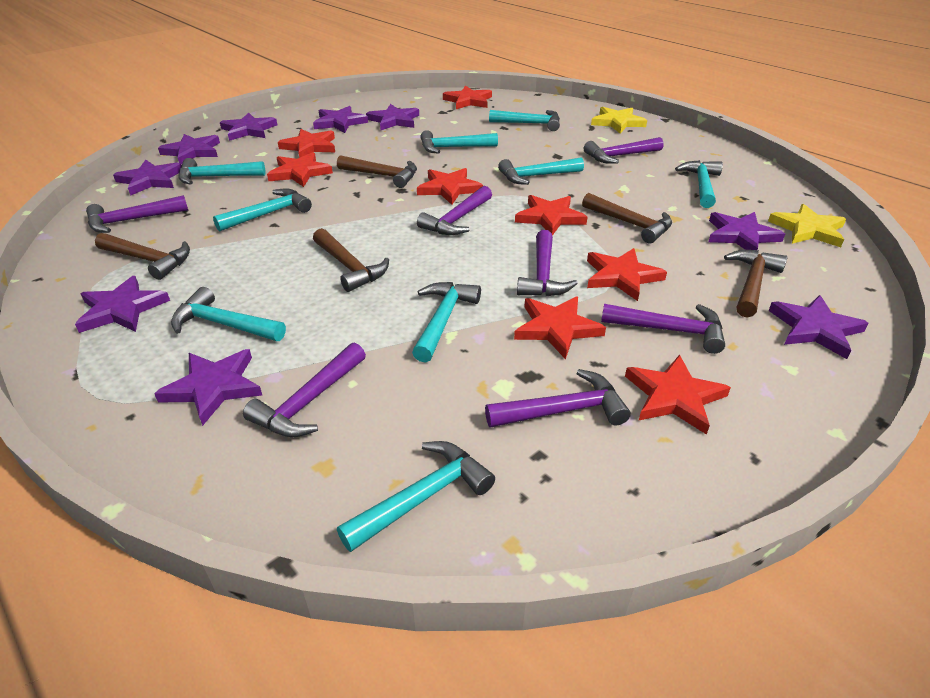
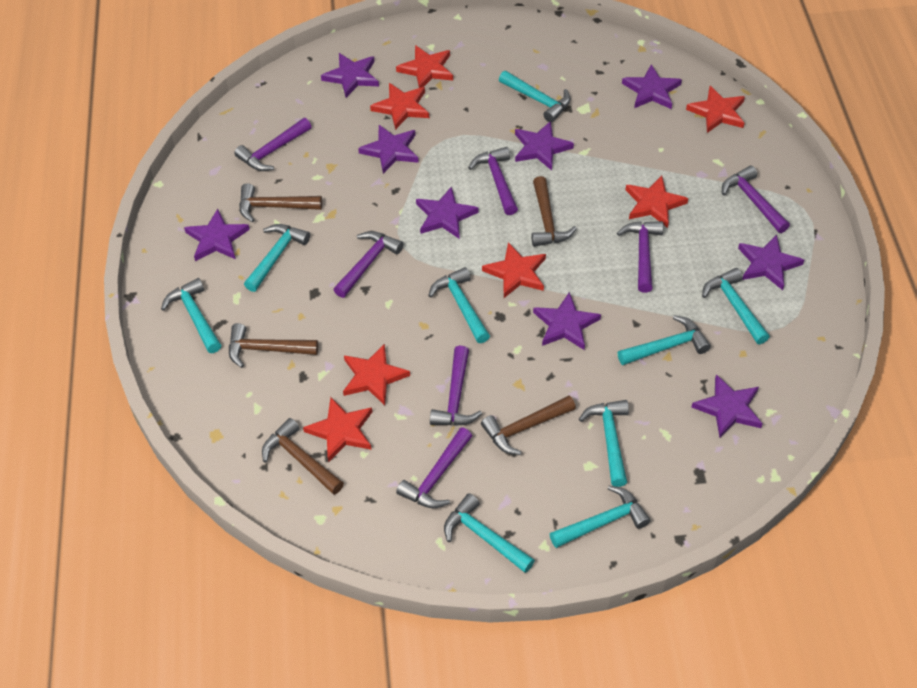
red star: 8 -> 7
yellow star: 2 -> 0

